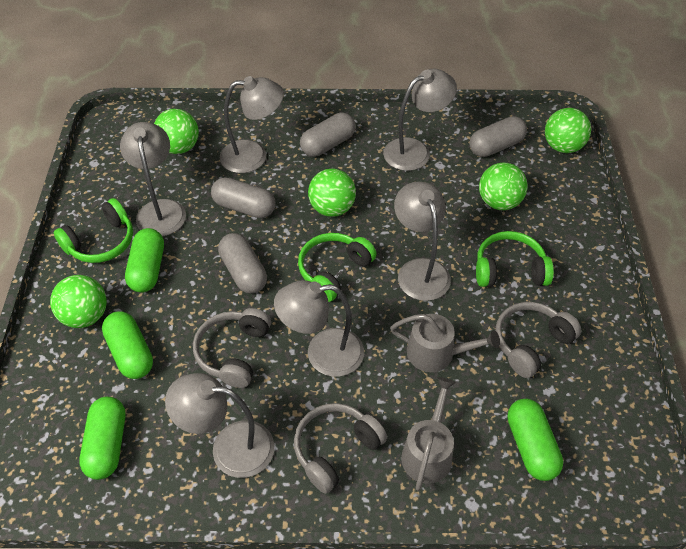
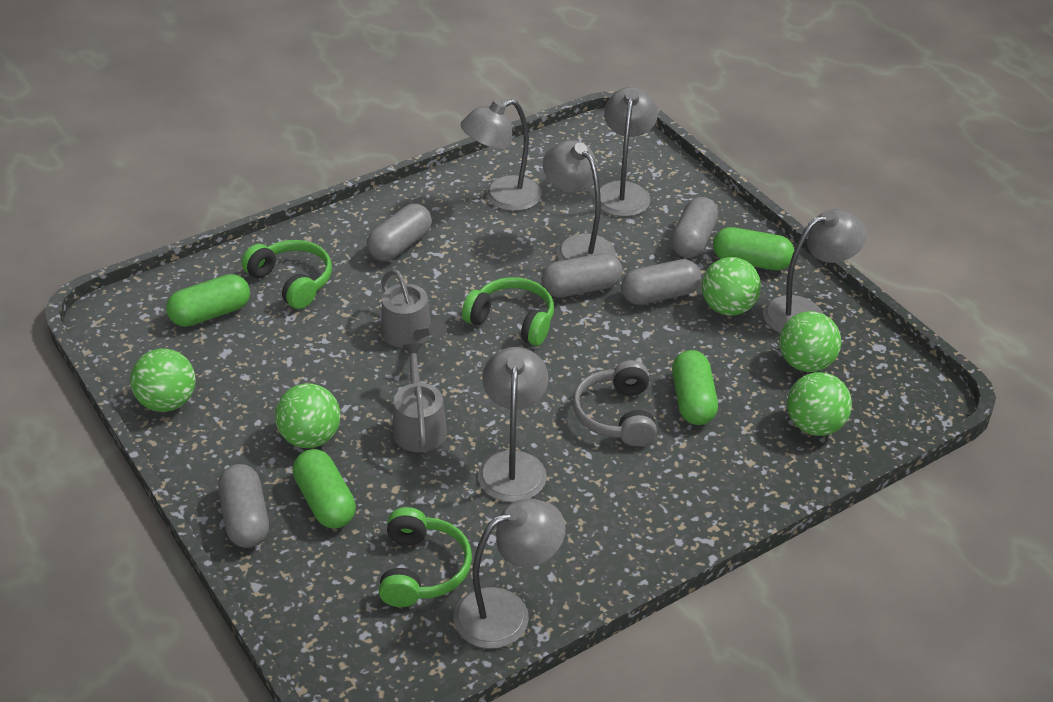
grey capsule: 4 -> 5
grey headphones: 3 -> 1

